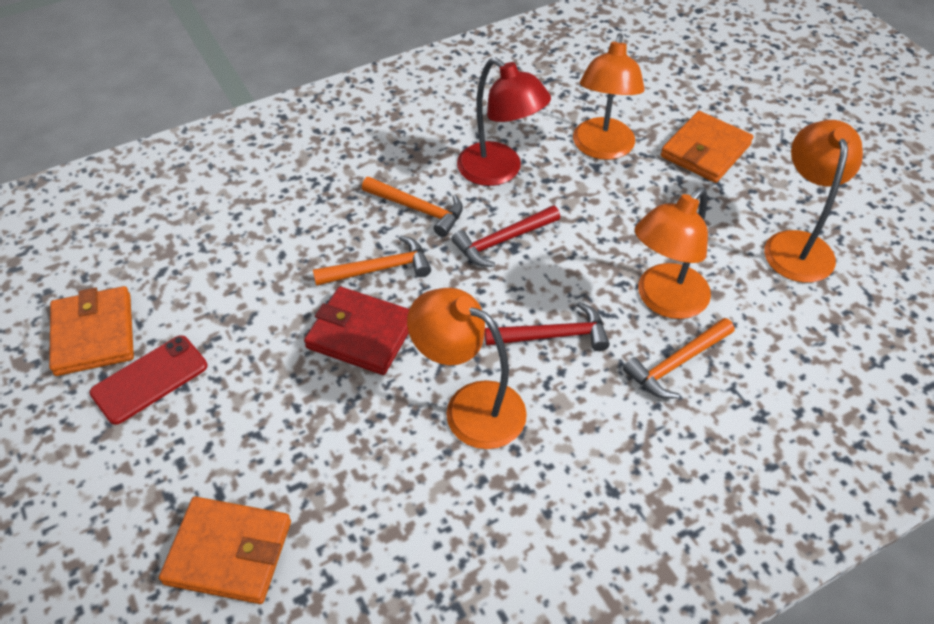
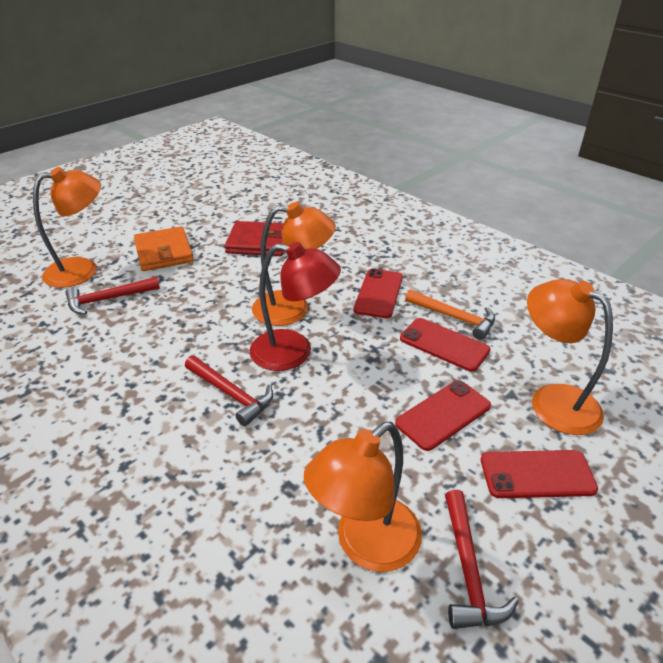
orange hammer: 3 -> 1
orange wallet: 3 -> 1
red hammer: 2 -> 3
red phone: 1 -> 4

